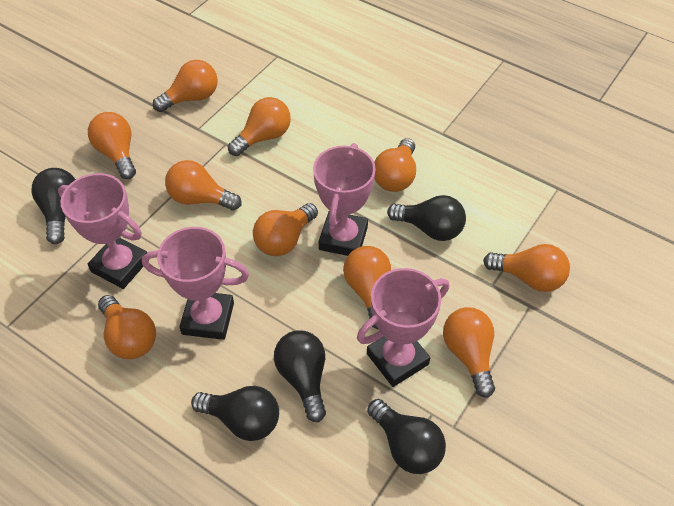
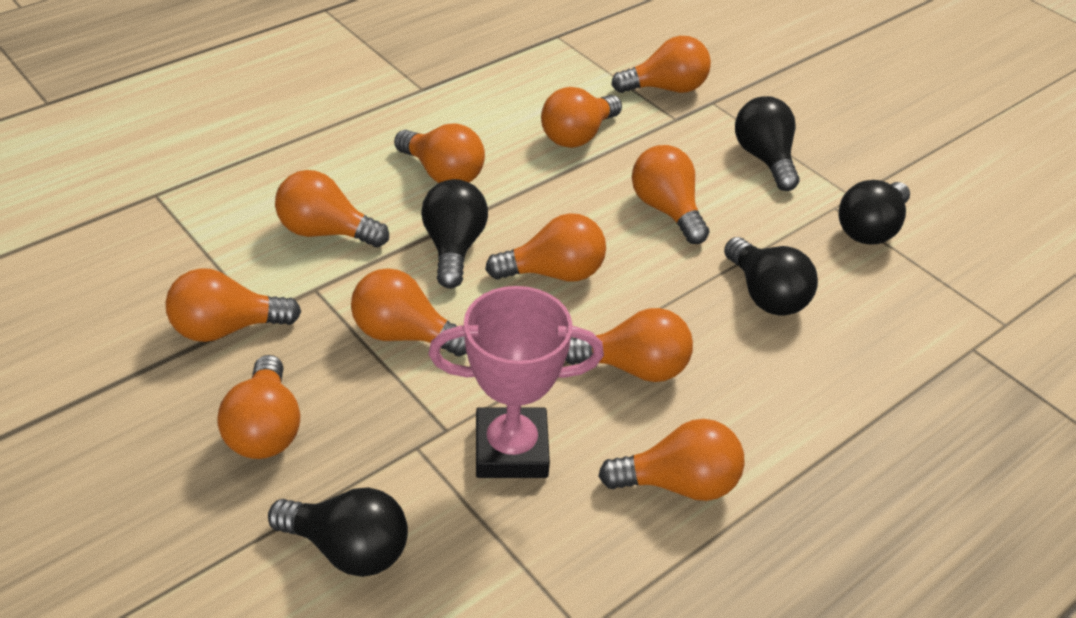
orange light bulb: 10 -> 11
pink trophy: 4 -> 1

